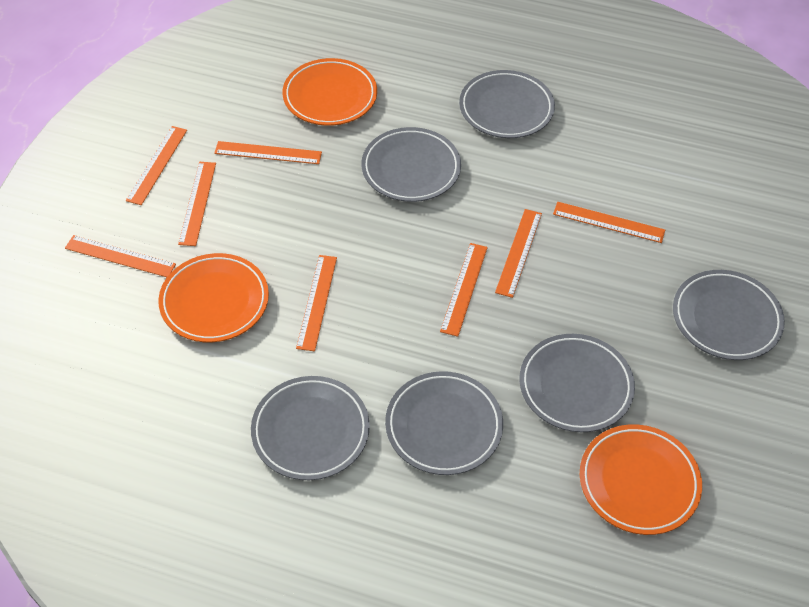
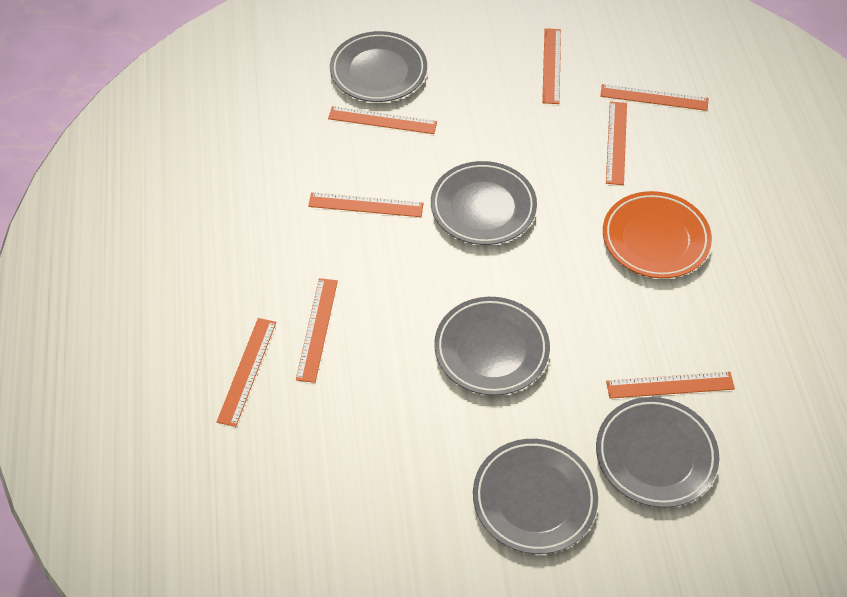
grey plate: 6 -> 5
orange plate: 3 -> 1

